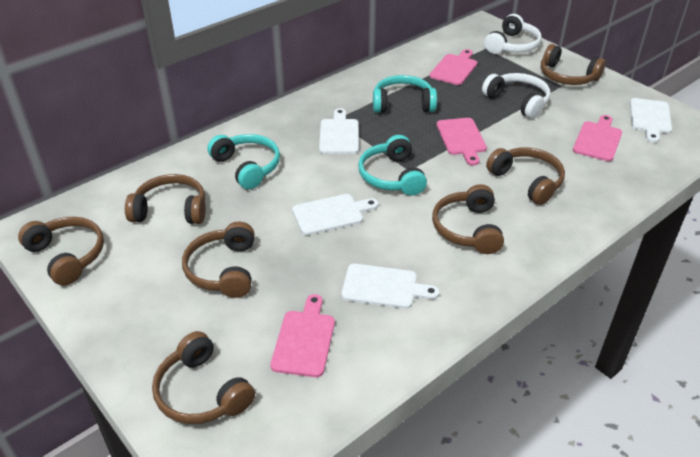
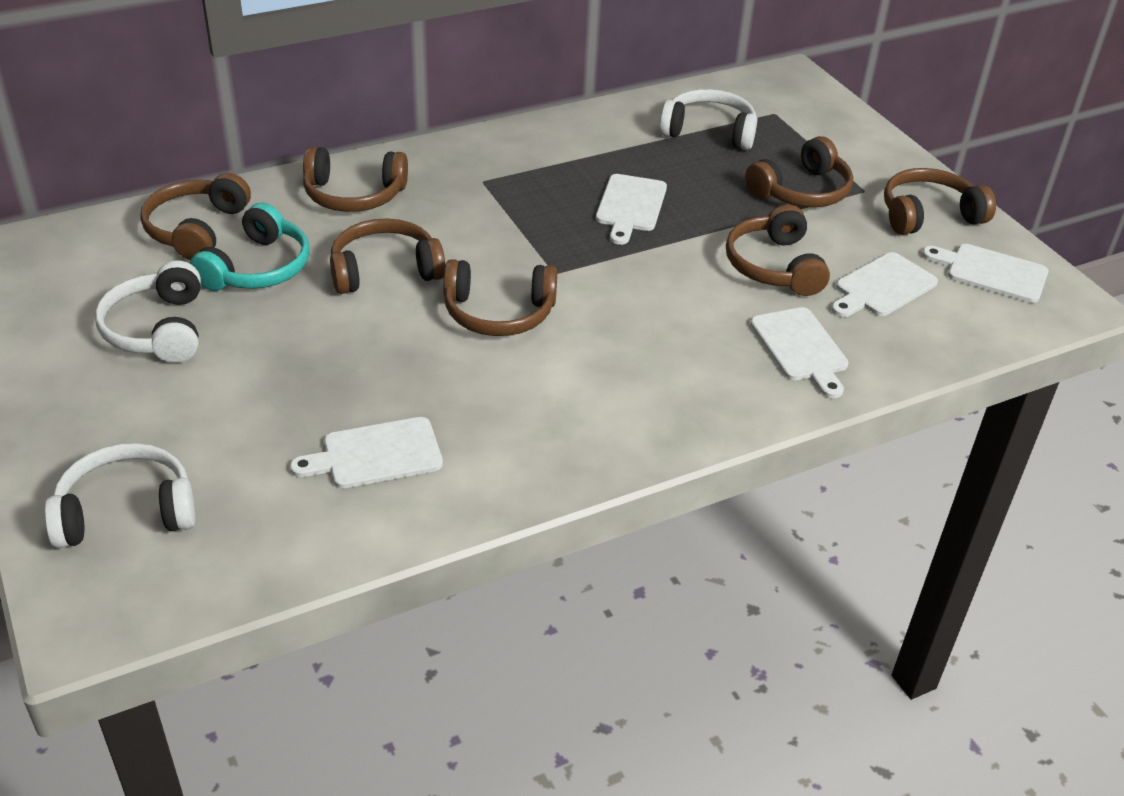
pink cutting board: 4 -> 0
turquoise headphones: 3 -> 1
white cutting board: 4 -> 5
white headphones: 2 -> 3

